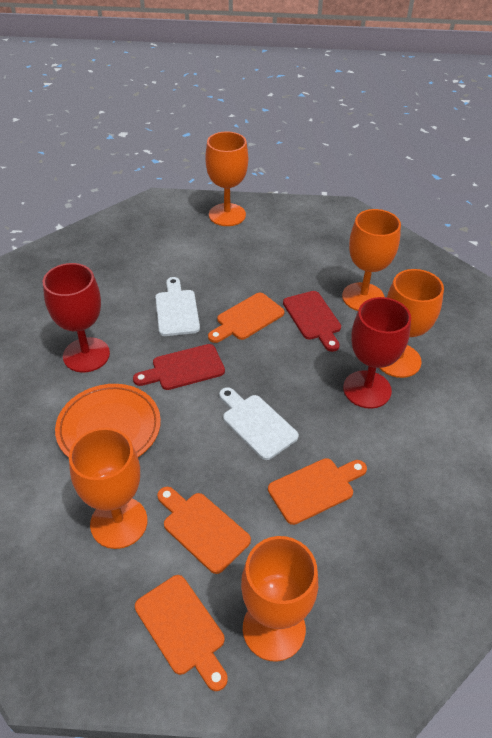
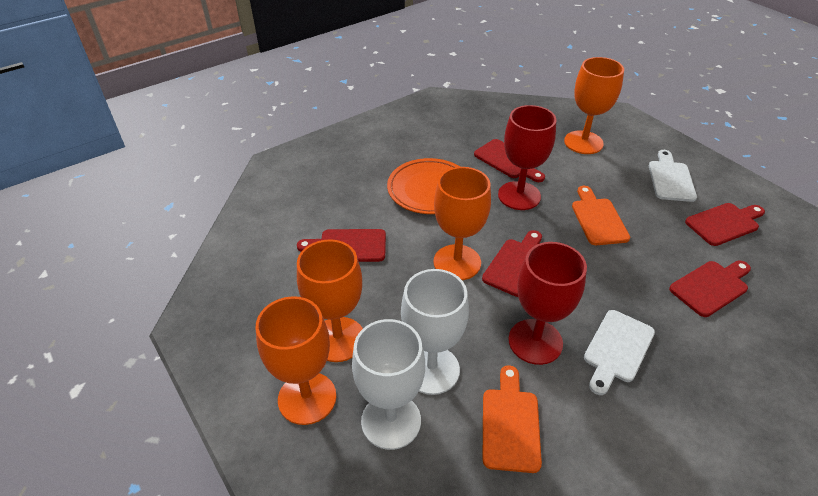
orange cutting board: 4 -> 2
orange goblet: 5 -> 4
red cutting board: 2 -> 5
white goblet: 0 -> 2

